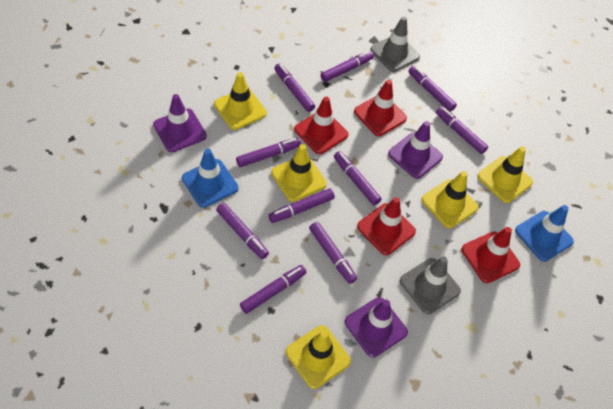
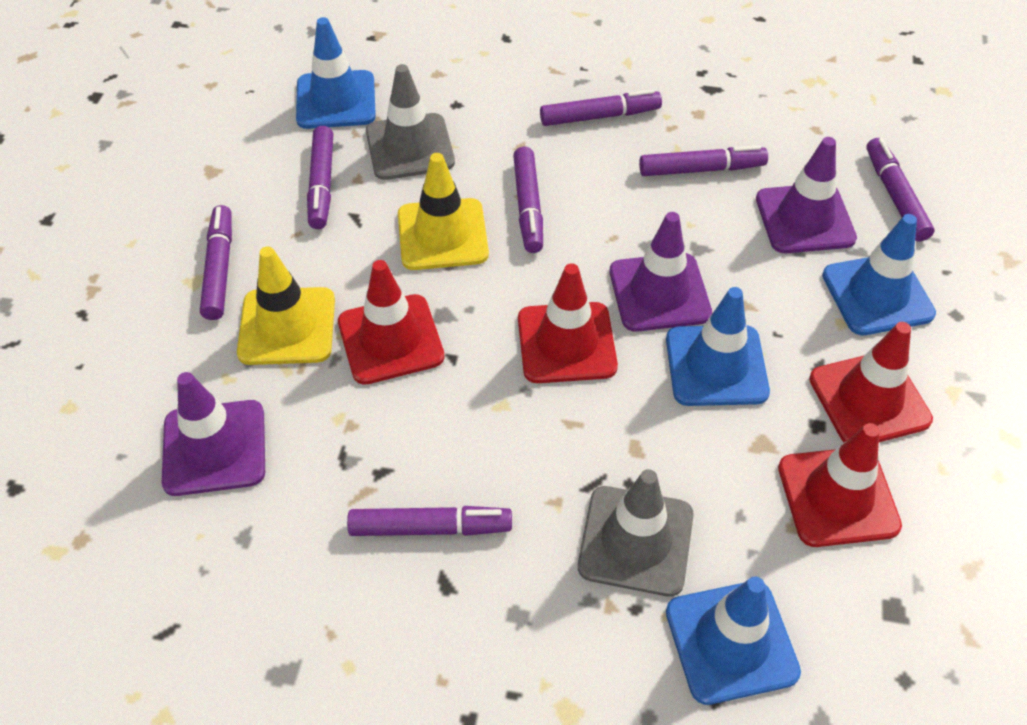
blue traffic cone: 2 -> 4
purple marker: 10 -> 7
yellow traffic cone: 5 -> 2

